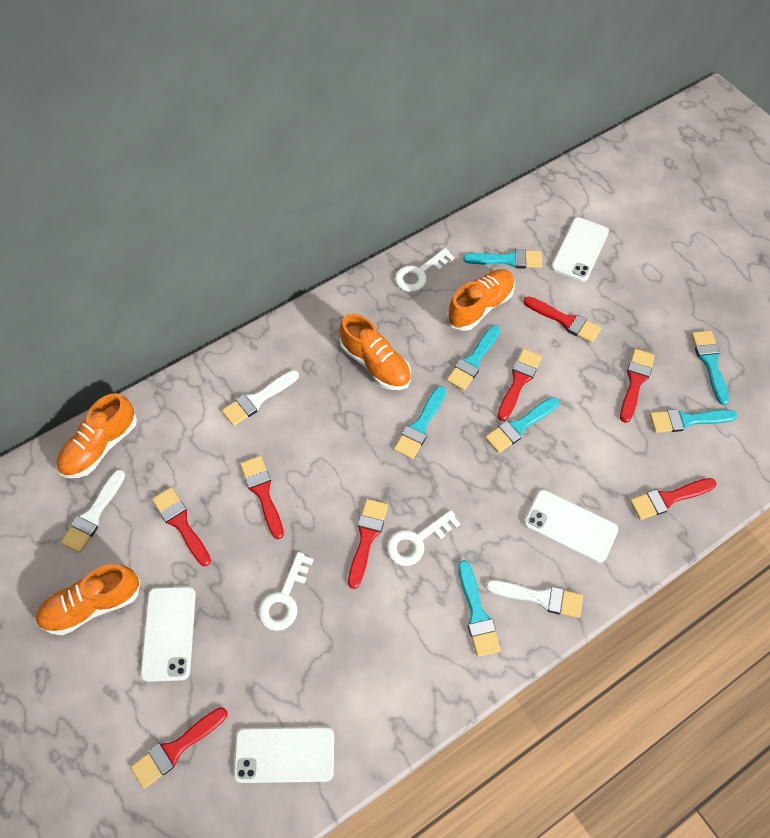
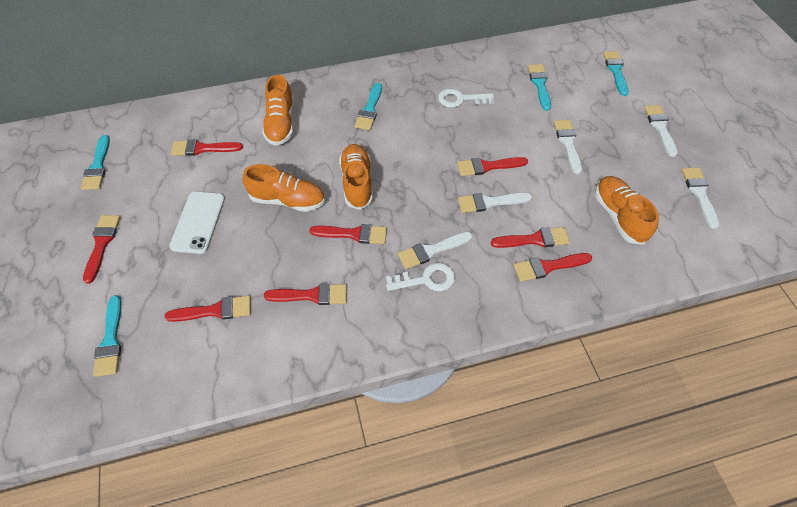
turquoise brush: 7 -> 5
white brush: 3 -> 5
white key: 3 -> 2
white phone: 4 -> 1

